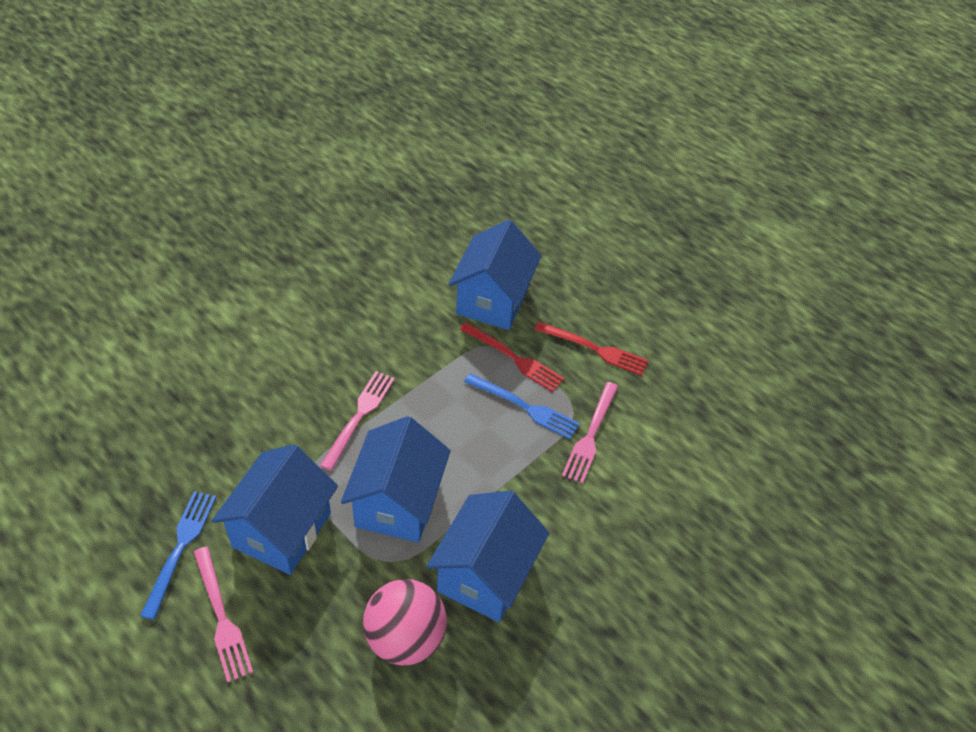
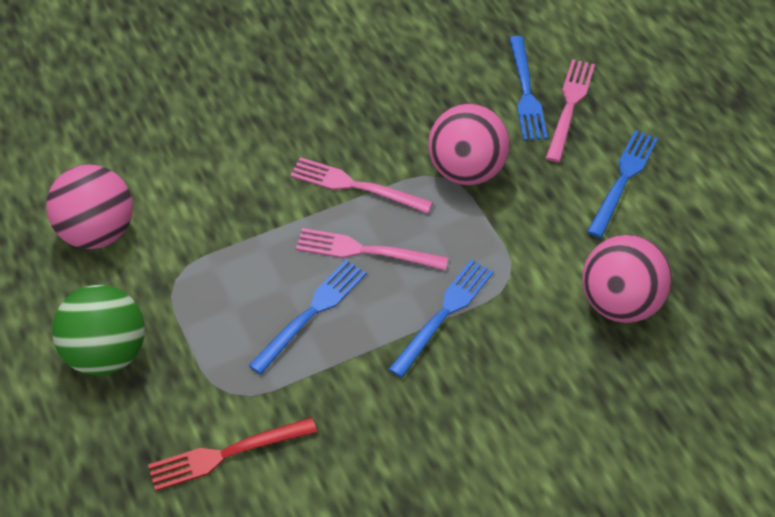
blue fork: 2 -> 4
blue house: 4 -> 0
green ball: 0 -> 1
pink ball: 1 -> 3
red fork: 2 -> 1

